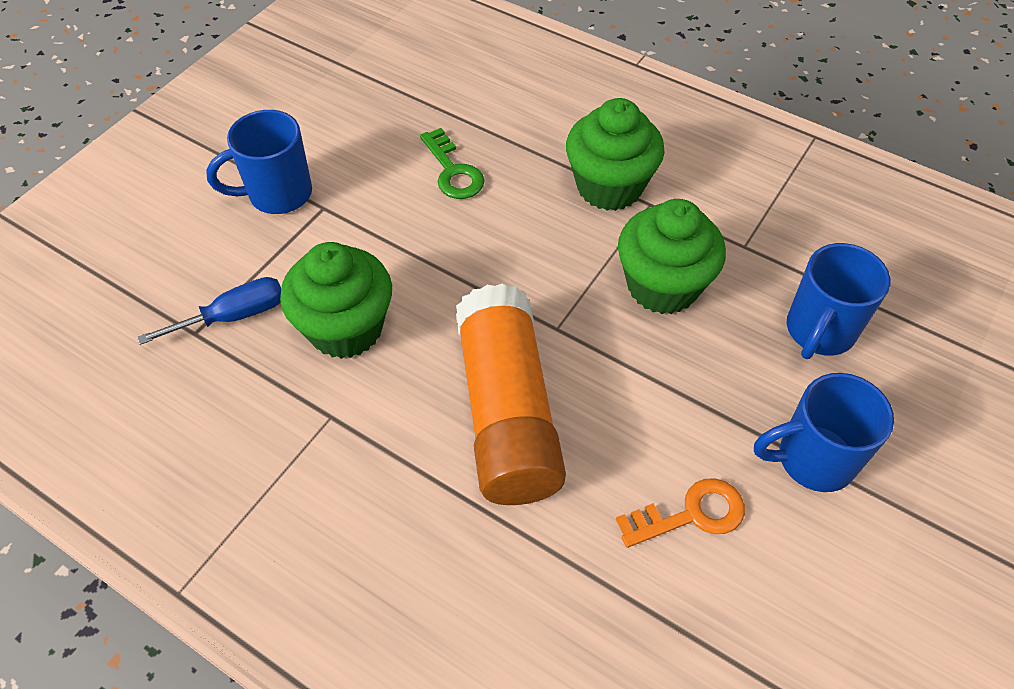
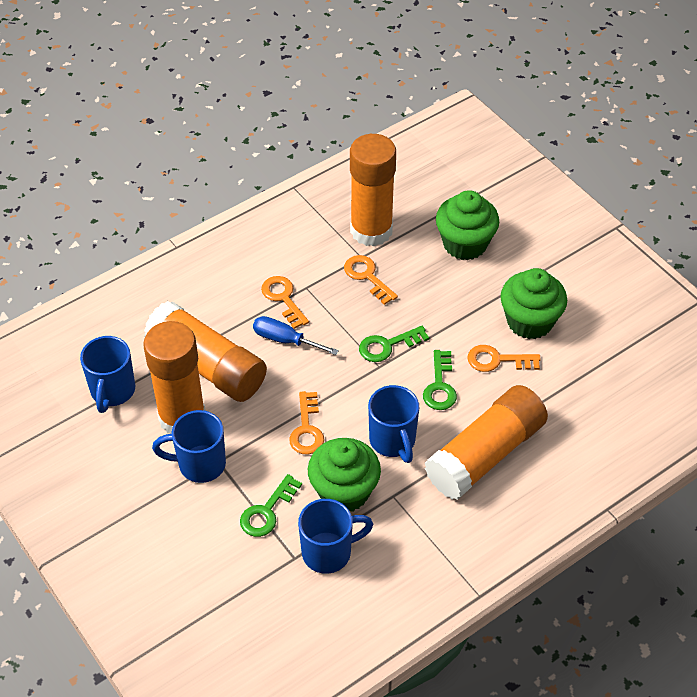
blue mug: 3 -> 4
green key: 1 -> 3
orange glue stick: 1 -> 4
orange key: 1 -> 4

